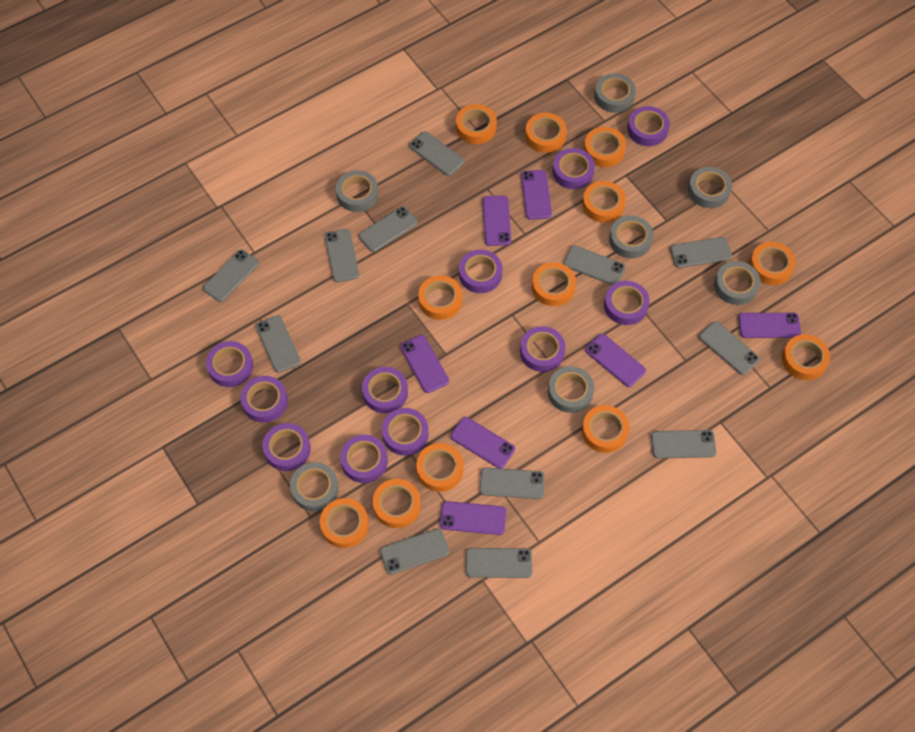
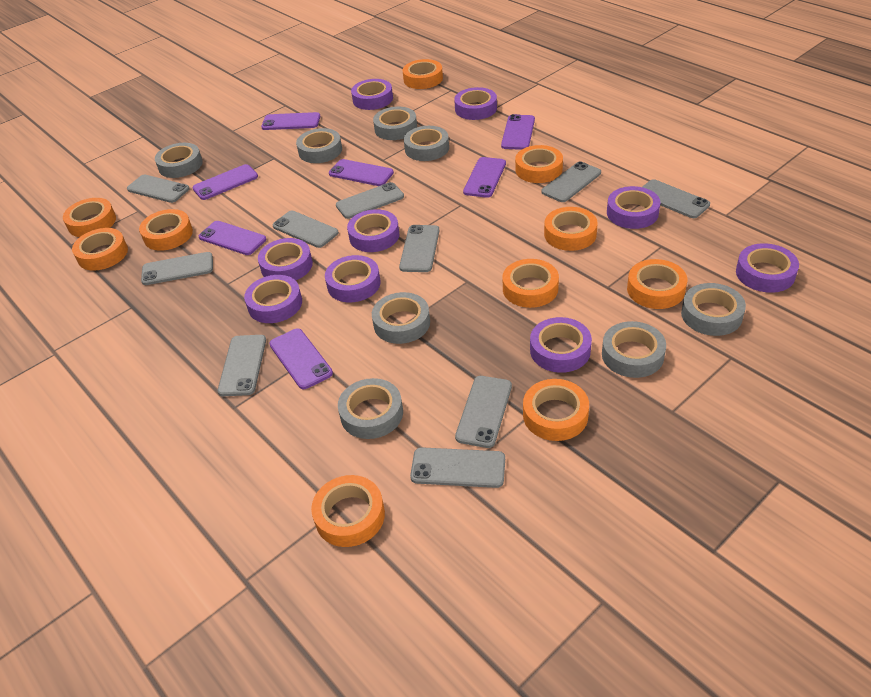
grey phone: 12 -> 10
grey tape: 7 -> 8
orange tape: 12 -> 10
purple tape: 11 -> 9

